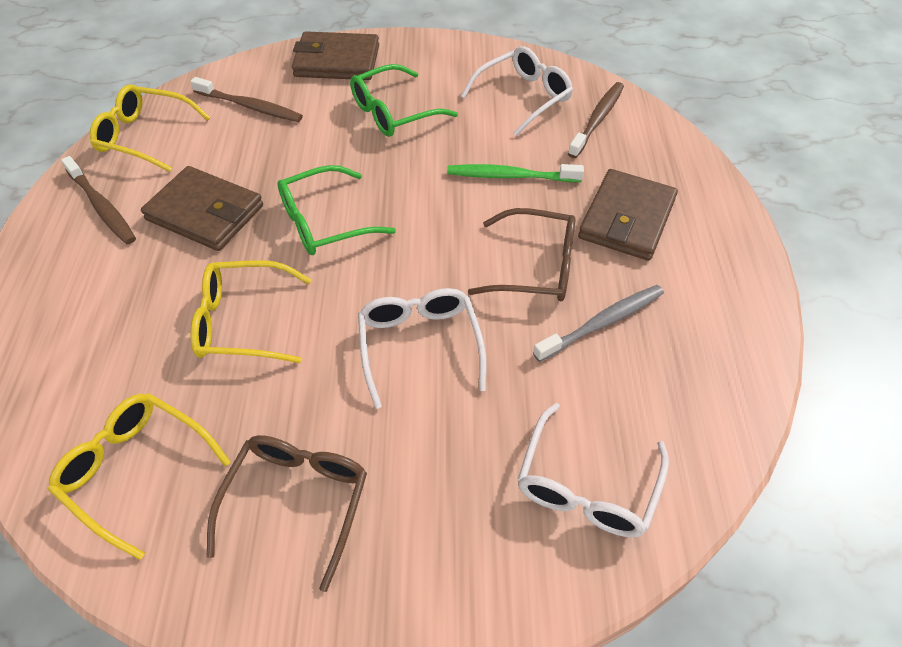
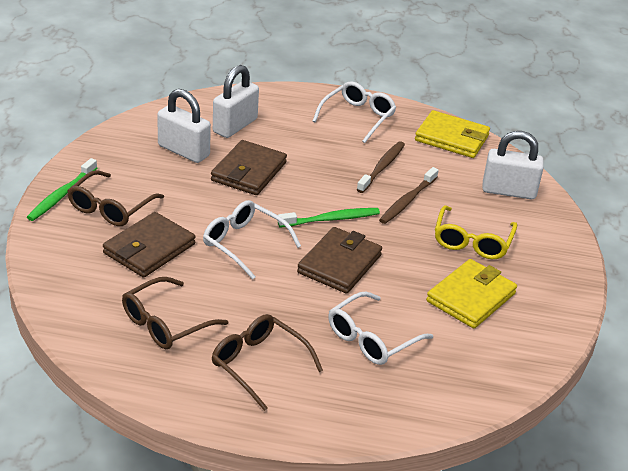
brown glasses: 2 -> 3
brown toothbrush: 3 -> 2
green glasses: 2 -> 0
green toothbrush: 1 -> 2
grey toothbrush: 1 -> 0
white padlock: 0 -> 3
yellow glasses: 3 -> 1
yellow wallet: 0 -> 2

